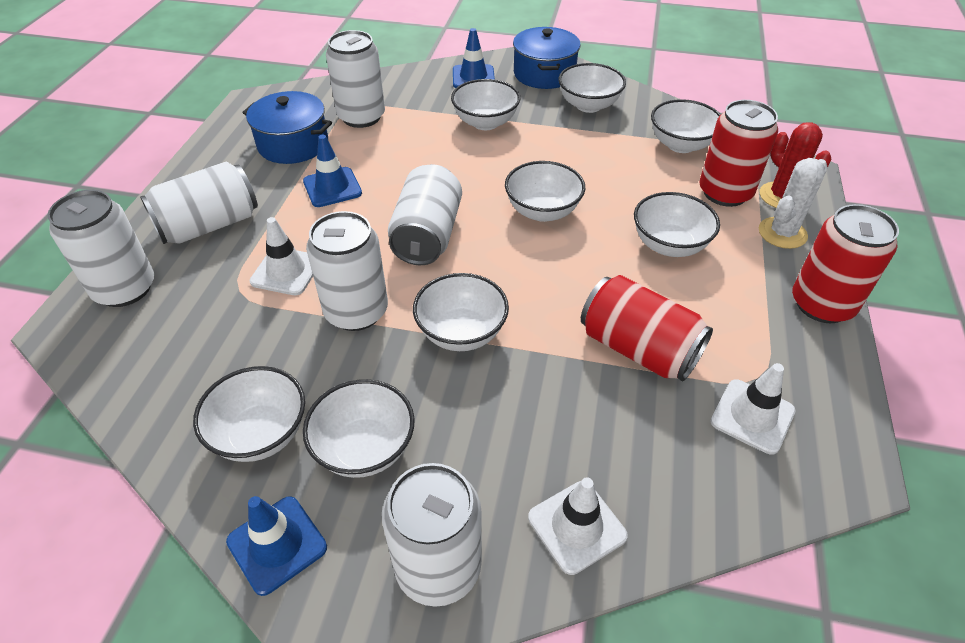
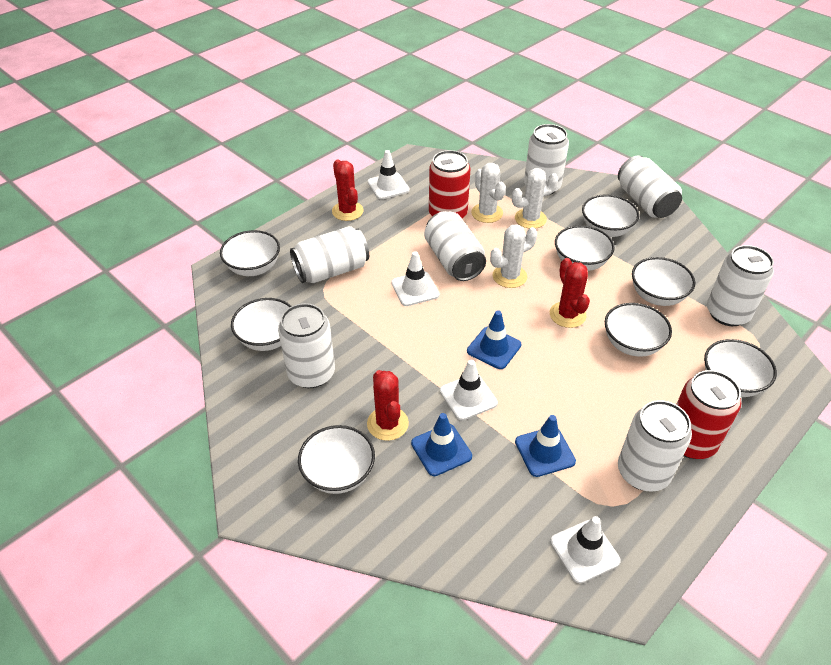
blue pot: 2 -> 0
red cactus: 1 -> 3
red can: 3 -> 2
white cactus: 1 -> 3
white can: 6 -> 7
white traffic cone: 3 -> 4

